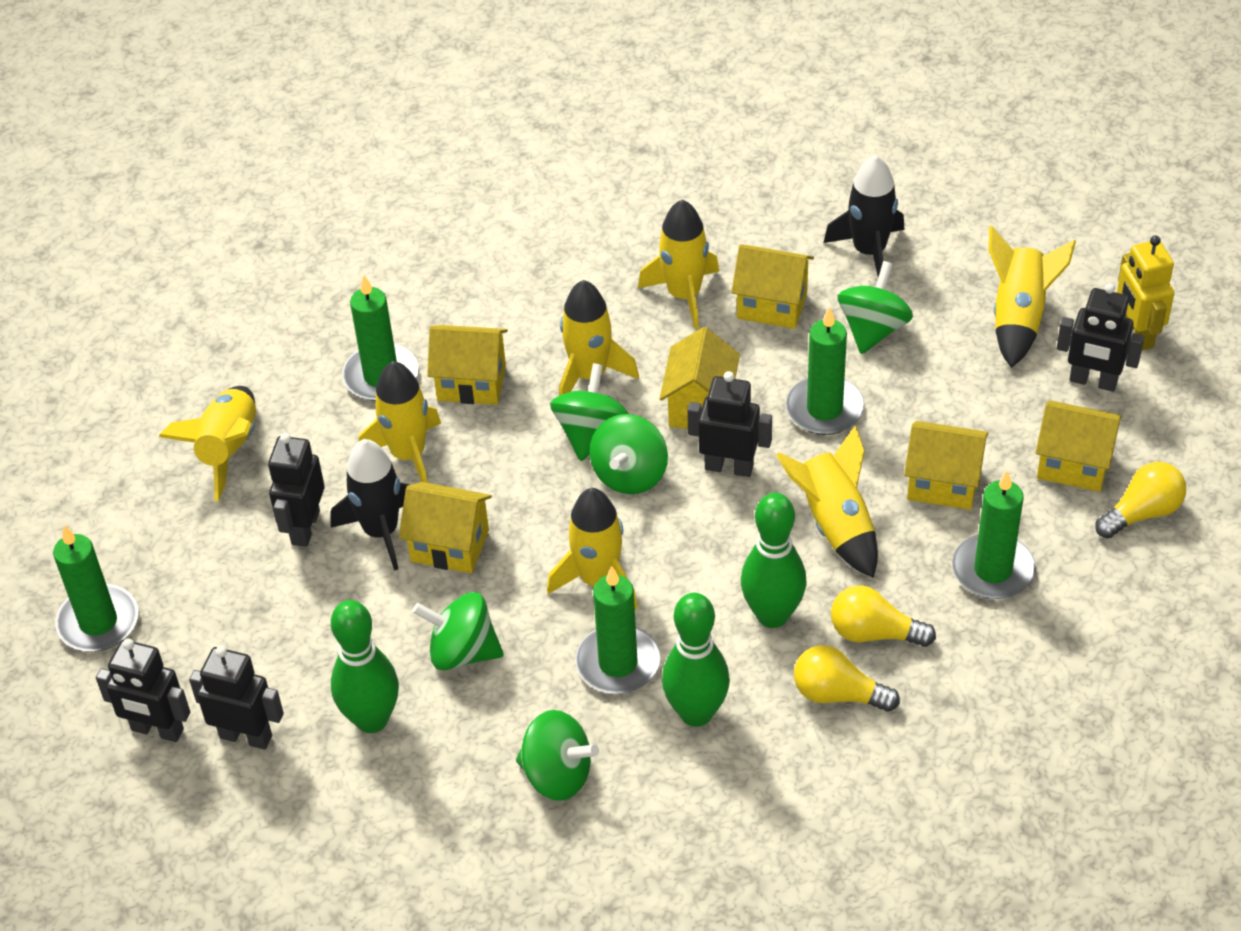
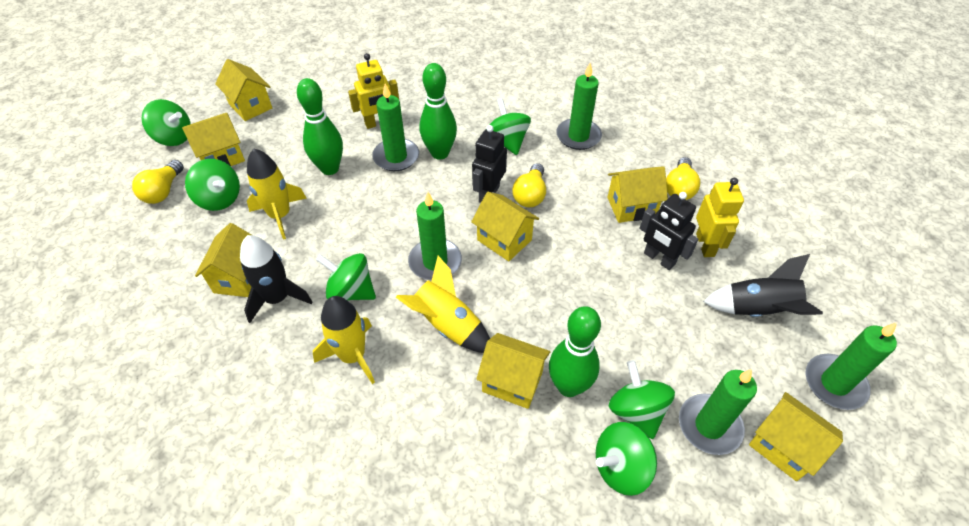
black robot: 5 -> 2
green spinning top: 5 -> 6
yellow house: 6 -> 7
yellow robot: 1 -> 2
yellow rocket: 7 -> 3

